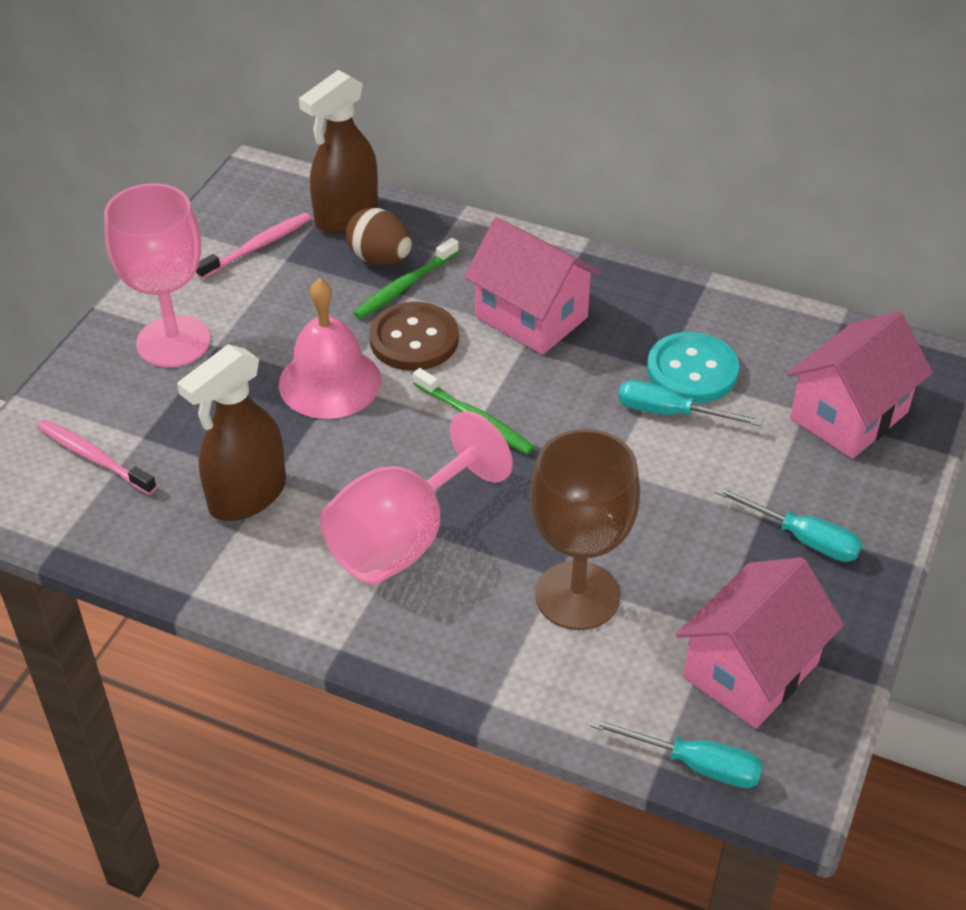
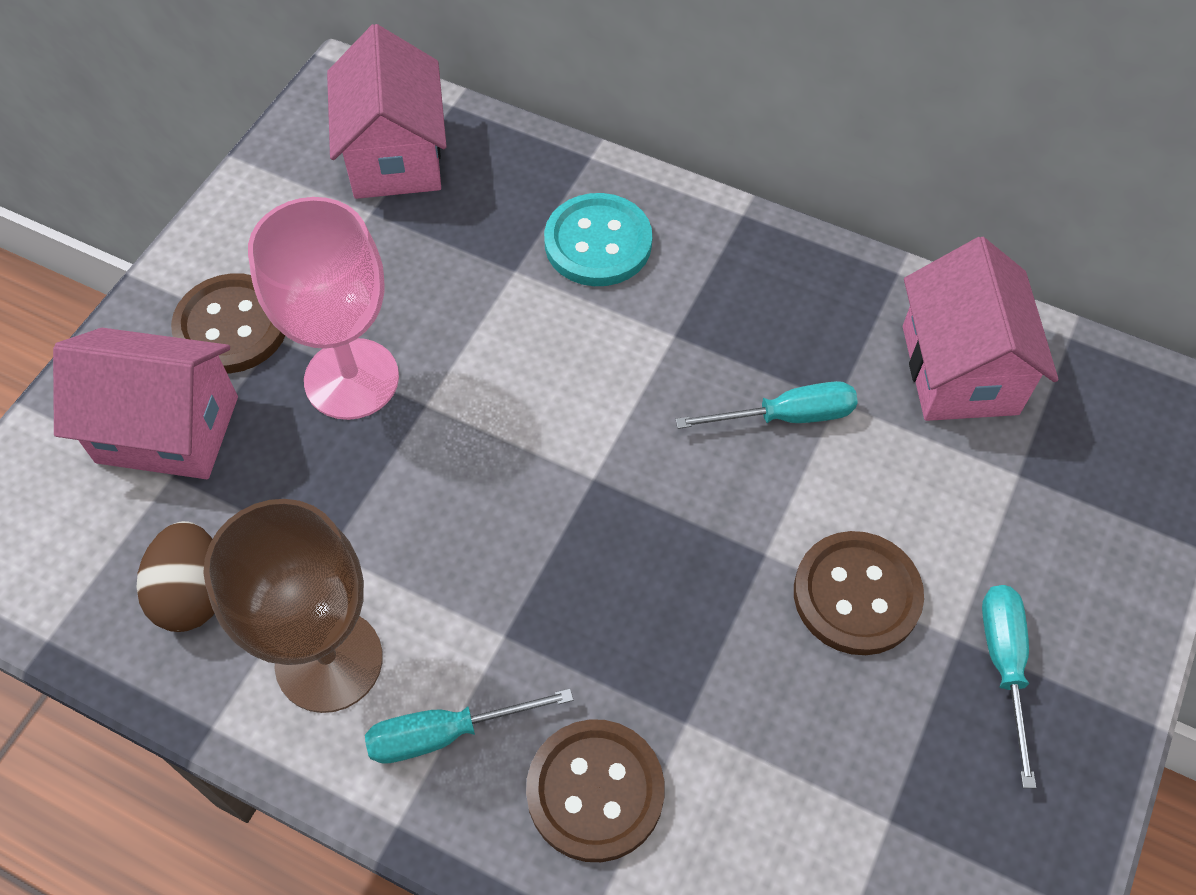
brown button: 1 -> 3
brown spray bottle: 2 -> 0
green toothbrush: 2 -> 0
pink bell: 1 -> 0
pink goblet: 2 -> 1
pink toothbrush: 2 -> 0

